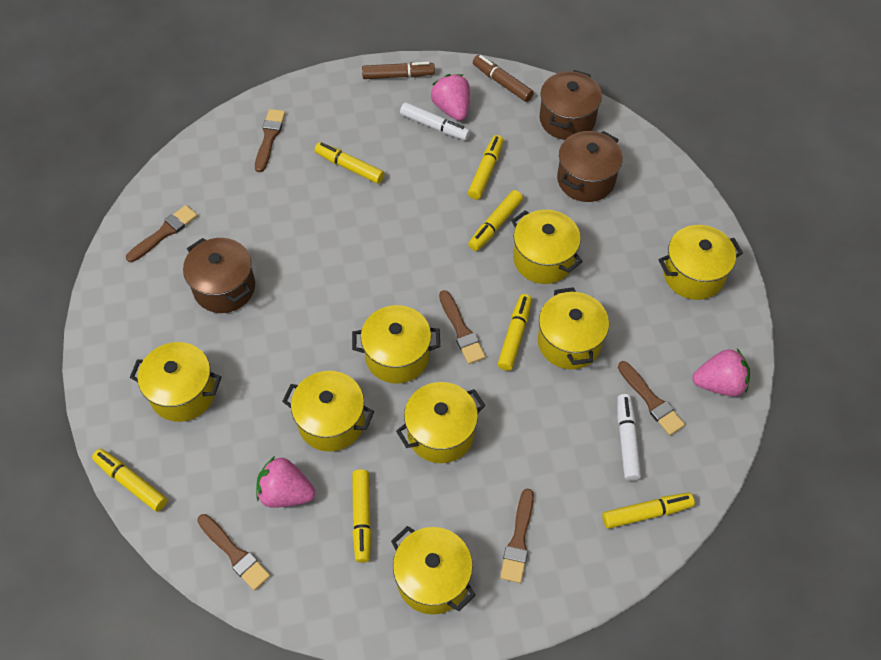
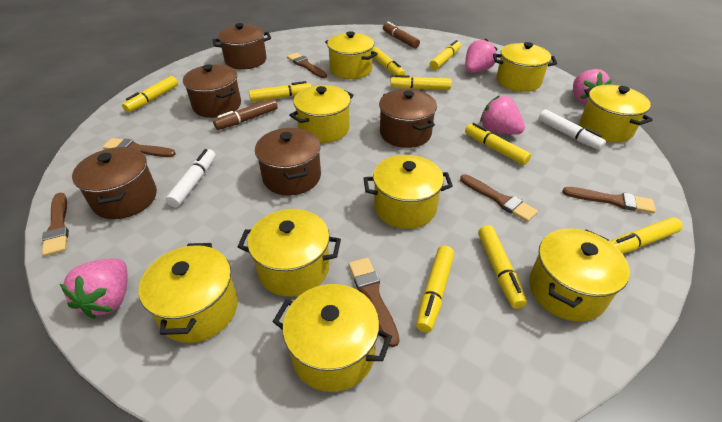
brown pot: 3 -> 5
pink strawberry: 3 -> 4
yellow marker: 7 -> 9
yellow pot: 8 -> 9

